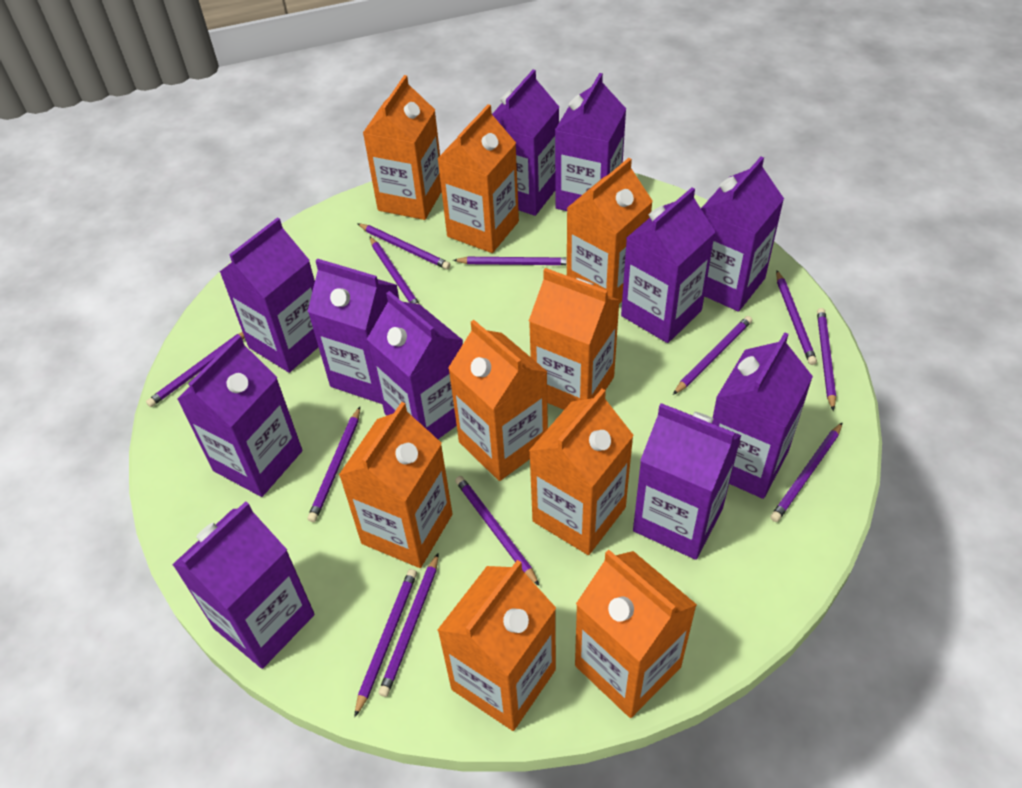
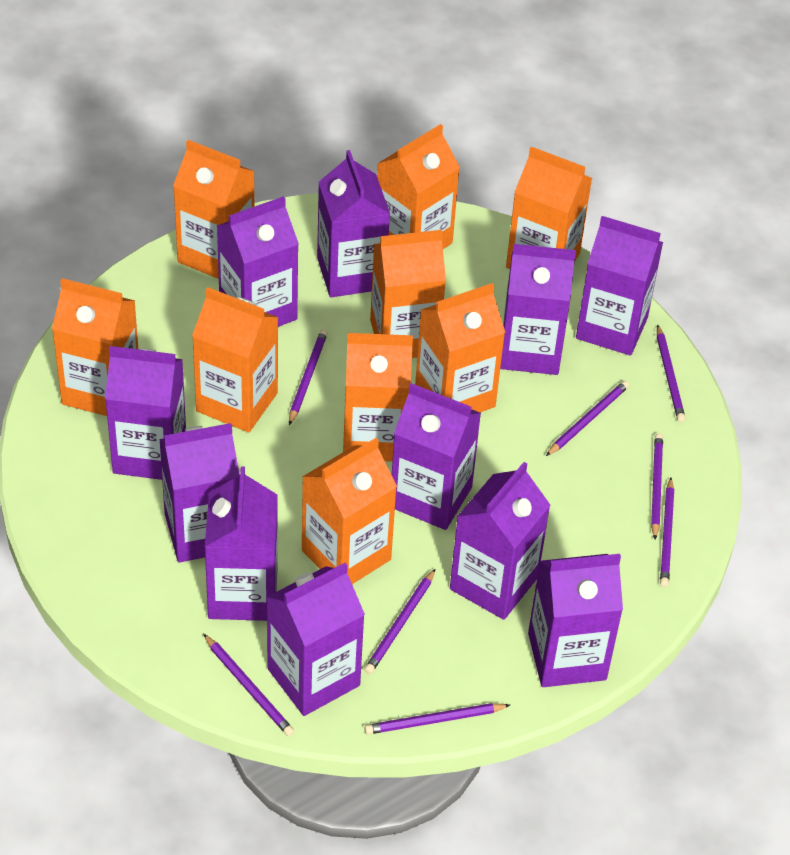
purple pencil: 12 -> 8

